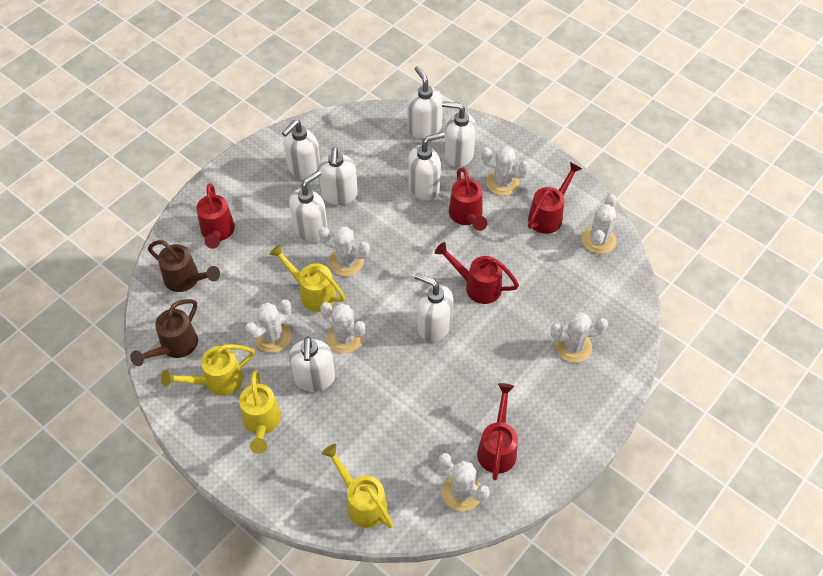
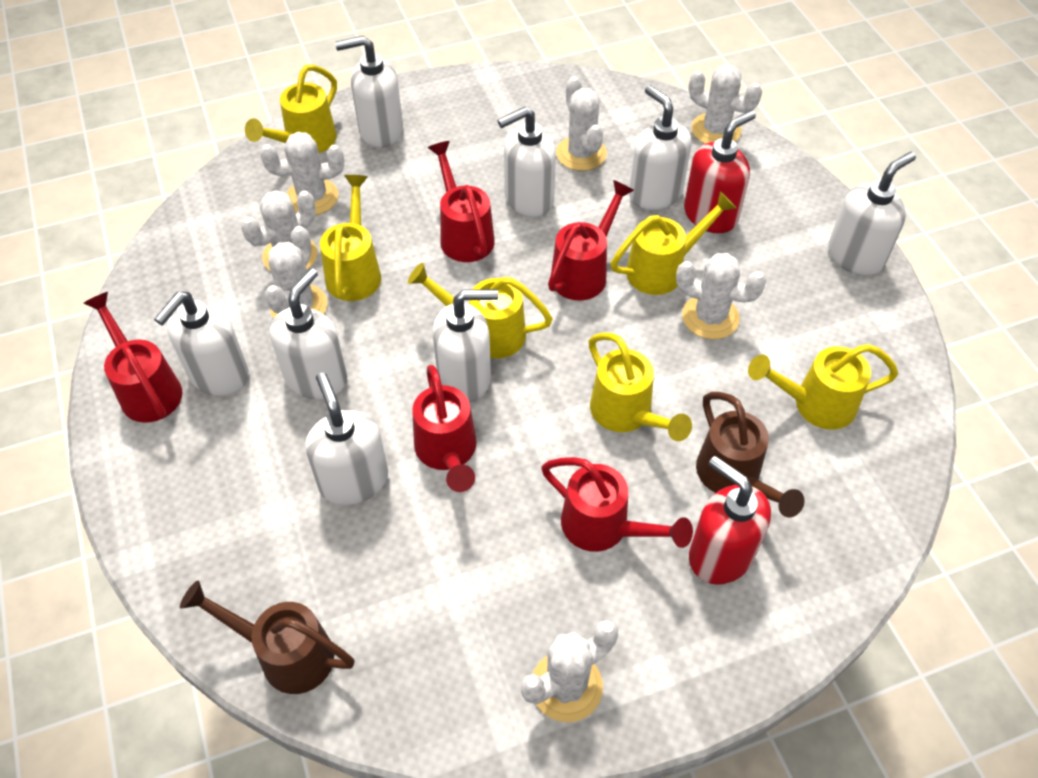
red soap dispenser: 0 -> 2
yellow watering can: 4 -> 6

